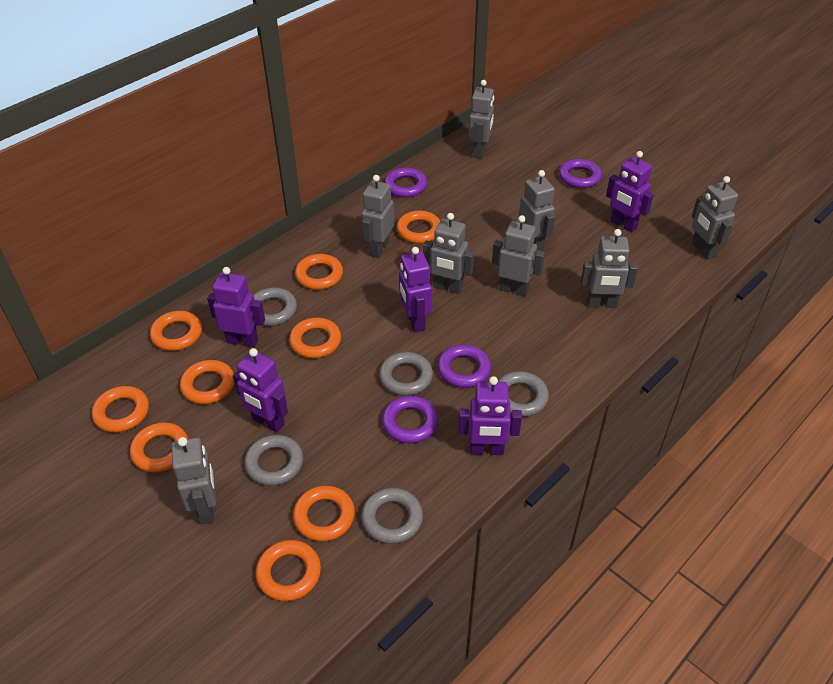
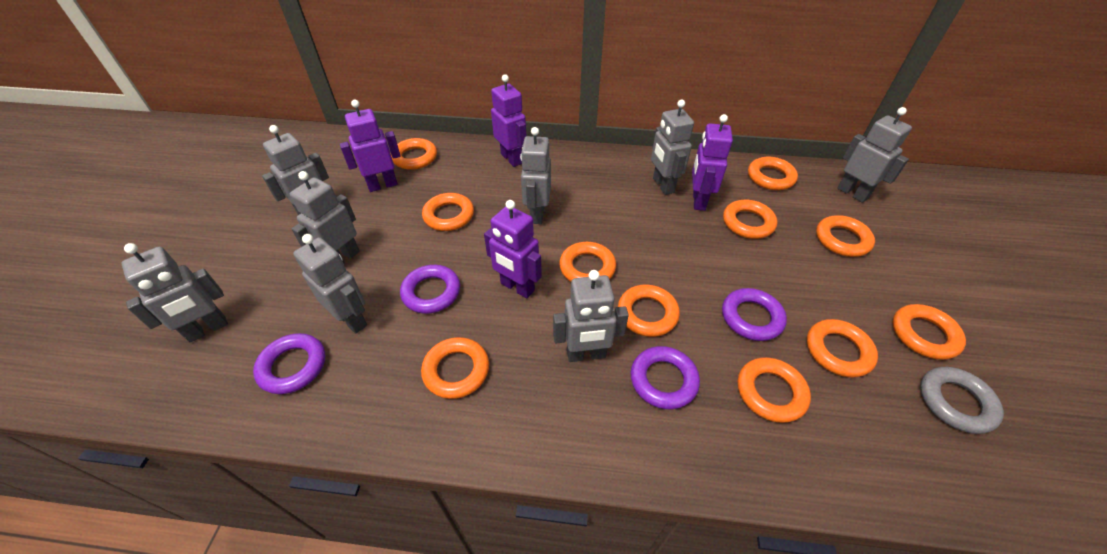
grey ring: 5 -> 1
orange ring: 9 -> 11
purple robot: 5 -> 4

